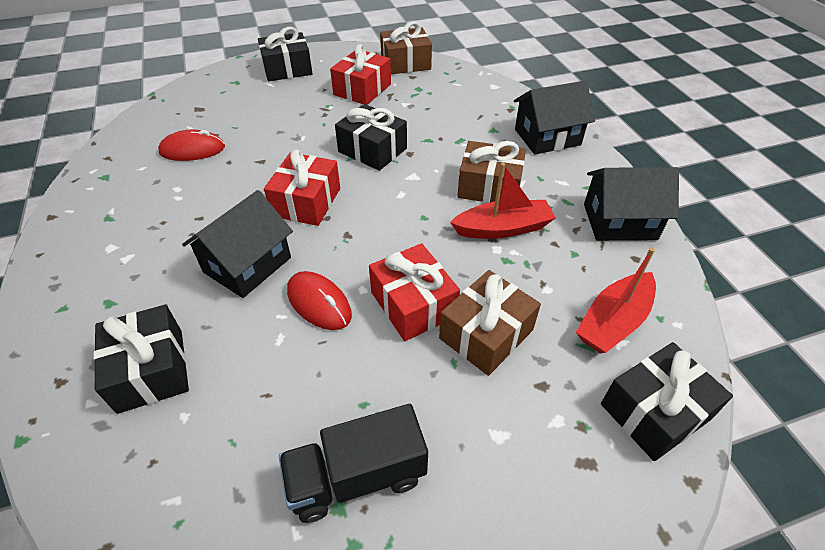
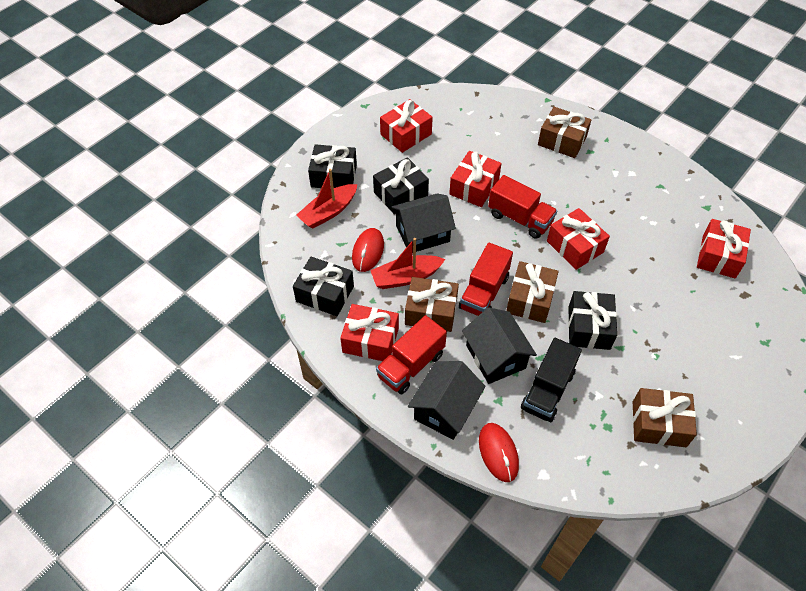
brown gift: 3 -> 4
red gift: 3 -> 5
red truck: 0 -> 3

